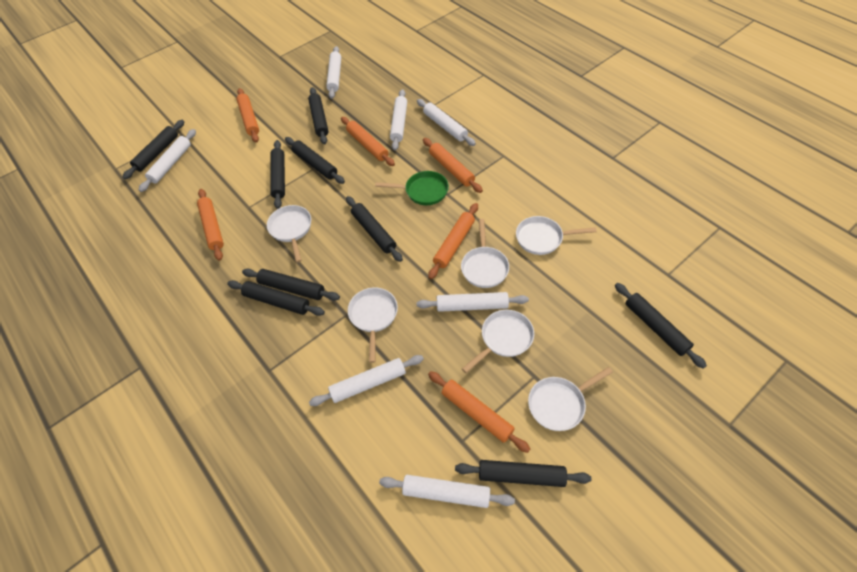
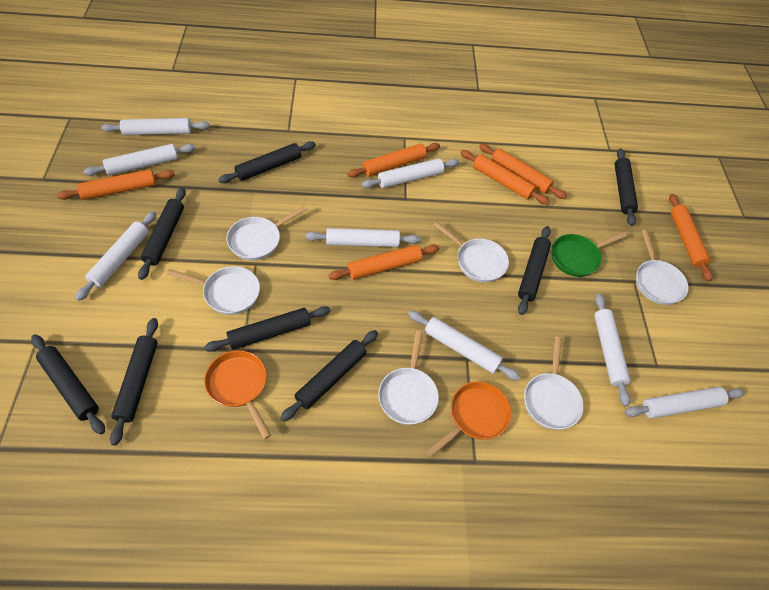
black rolling pin: 9 -> 8
orange pan: 0 -> 2
white rolling pin: 7 -> 8

